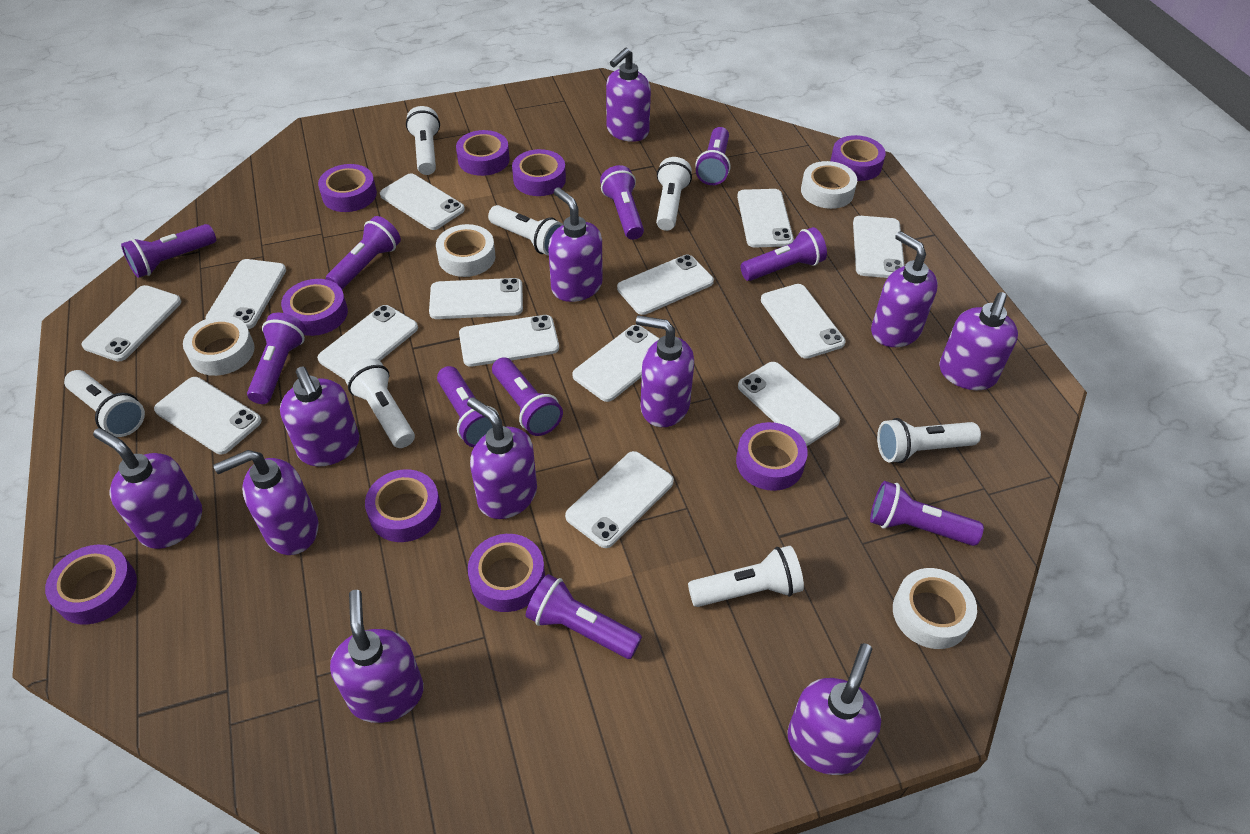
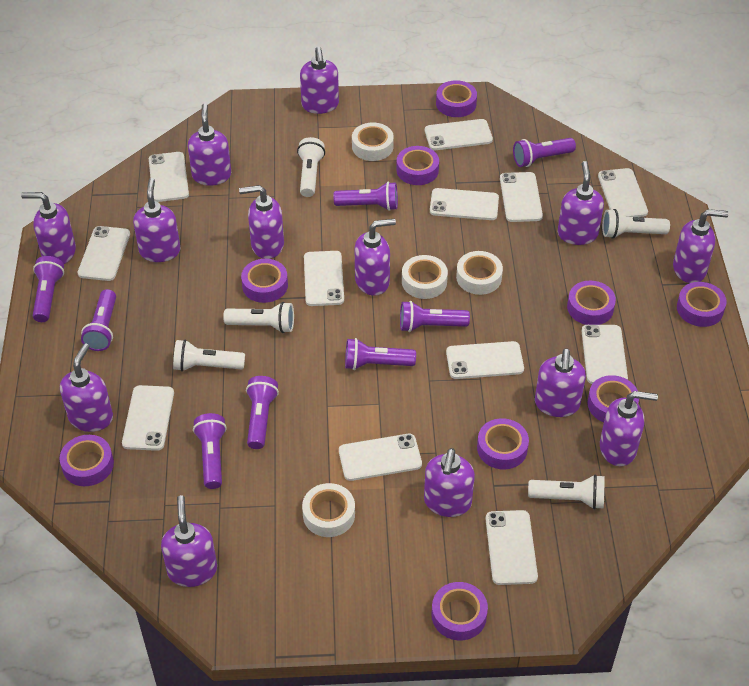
purple flashlight: 10 -> 8
purple soap dispenser: 11 -> 13
white flashlight: 7 -> 5
white phone: 14 -> 12

